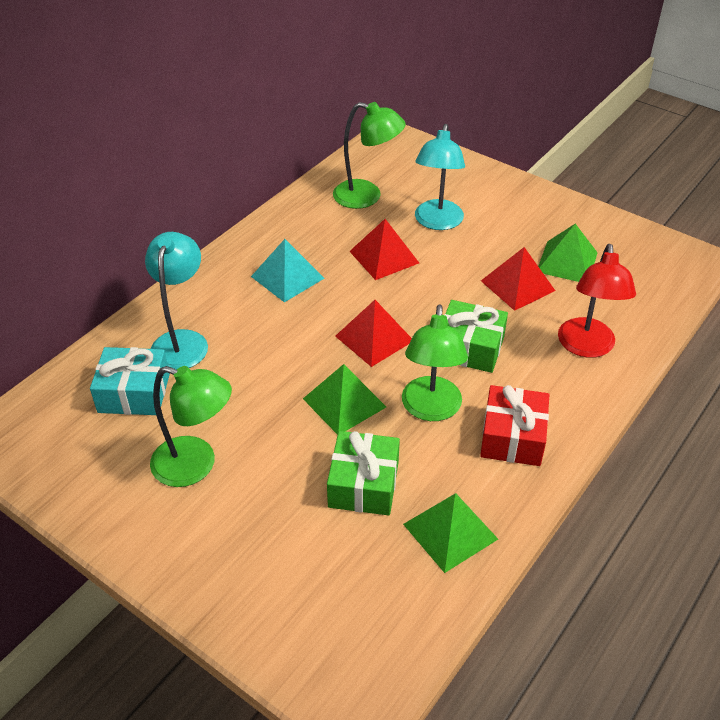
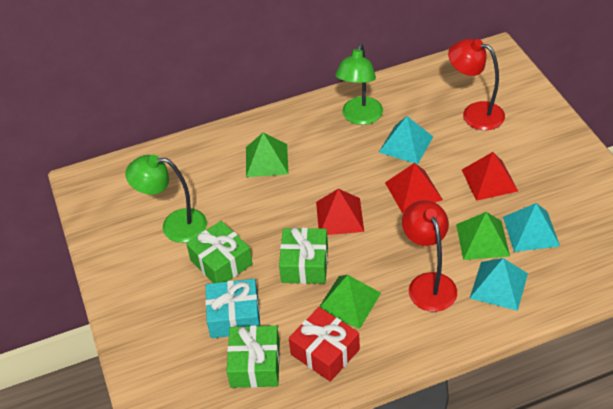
green gift: 2 -> 3
green lamp: 3 -> 2
red lamp: 1 -> 2
turquoise lamp: 2 -> 0
turquoise pyramid: 1 -> 3

